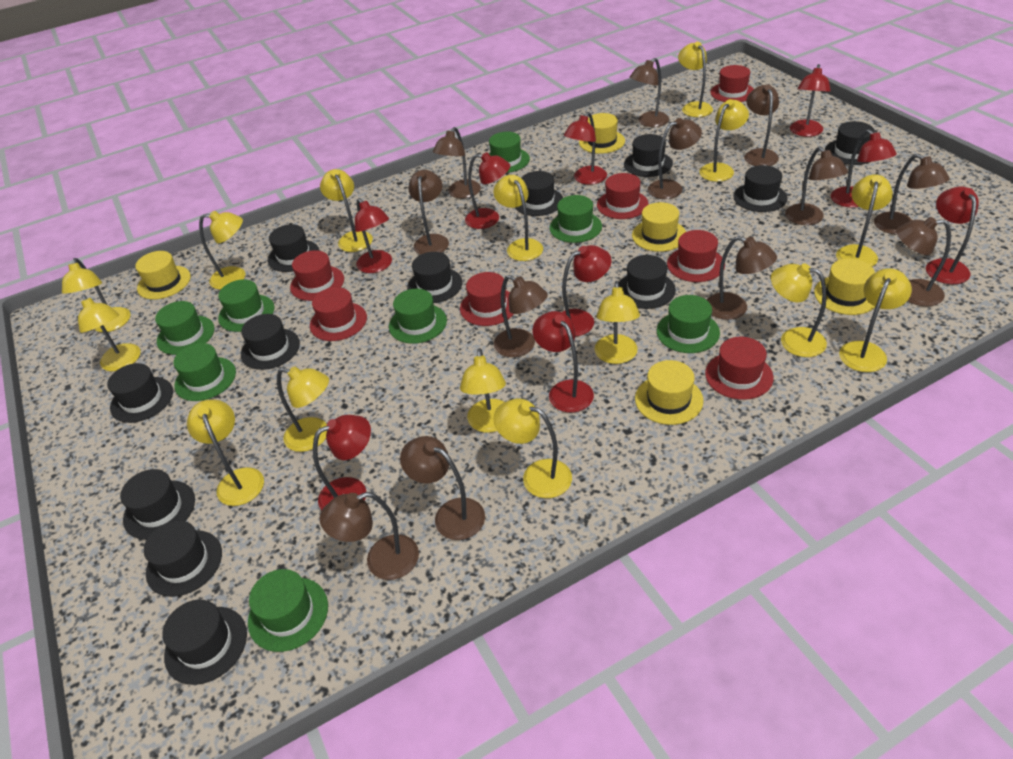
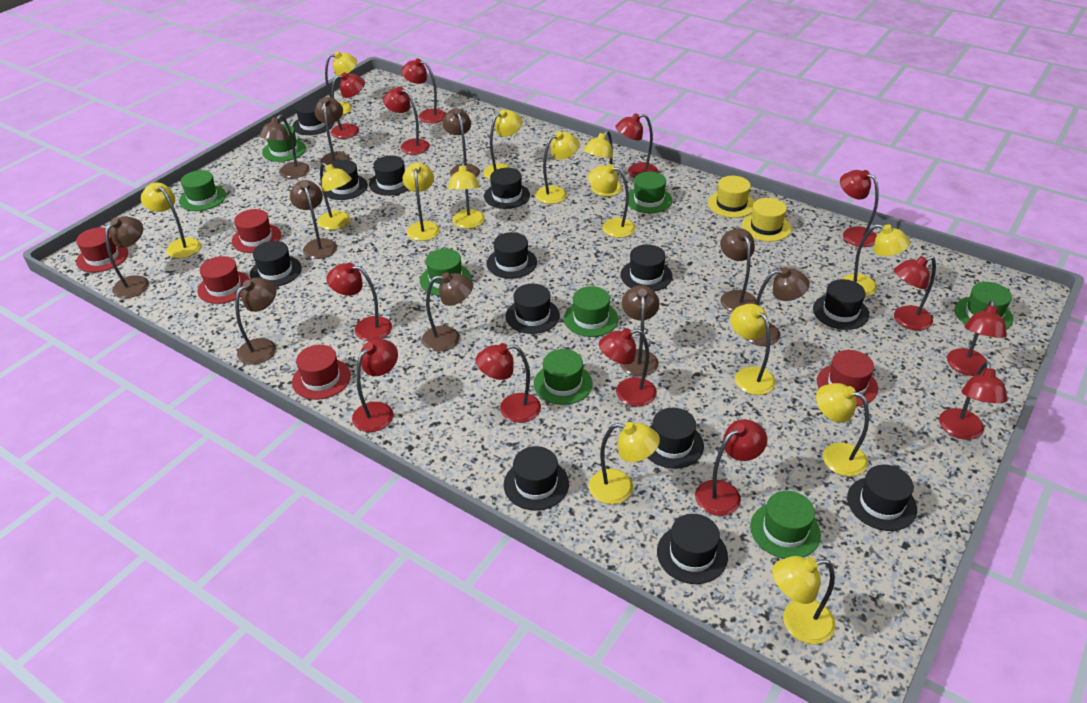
black hat: 12 -> 13
brown lamp: 12 -> 10
red hat: 7 -> 5
red lamp: 9 -> 13
yellow hat: 5 -> 2
yellow lamp: 15 -> 14

